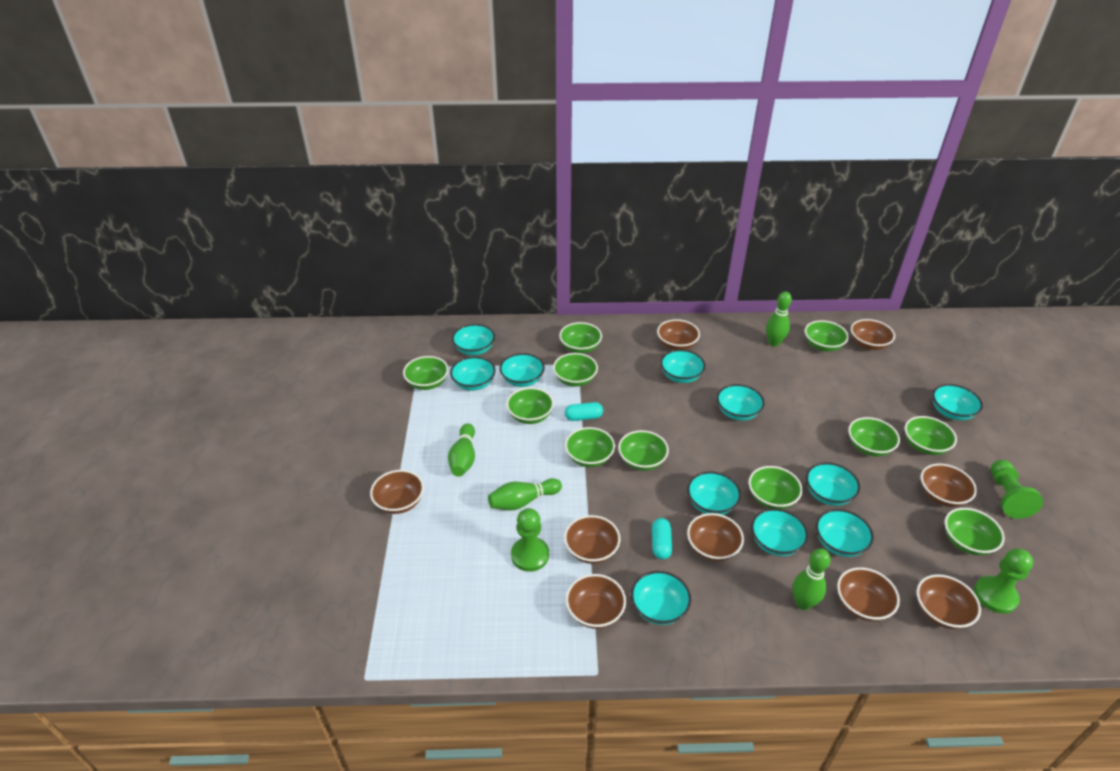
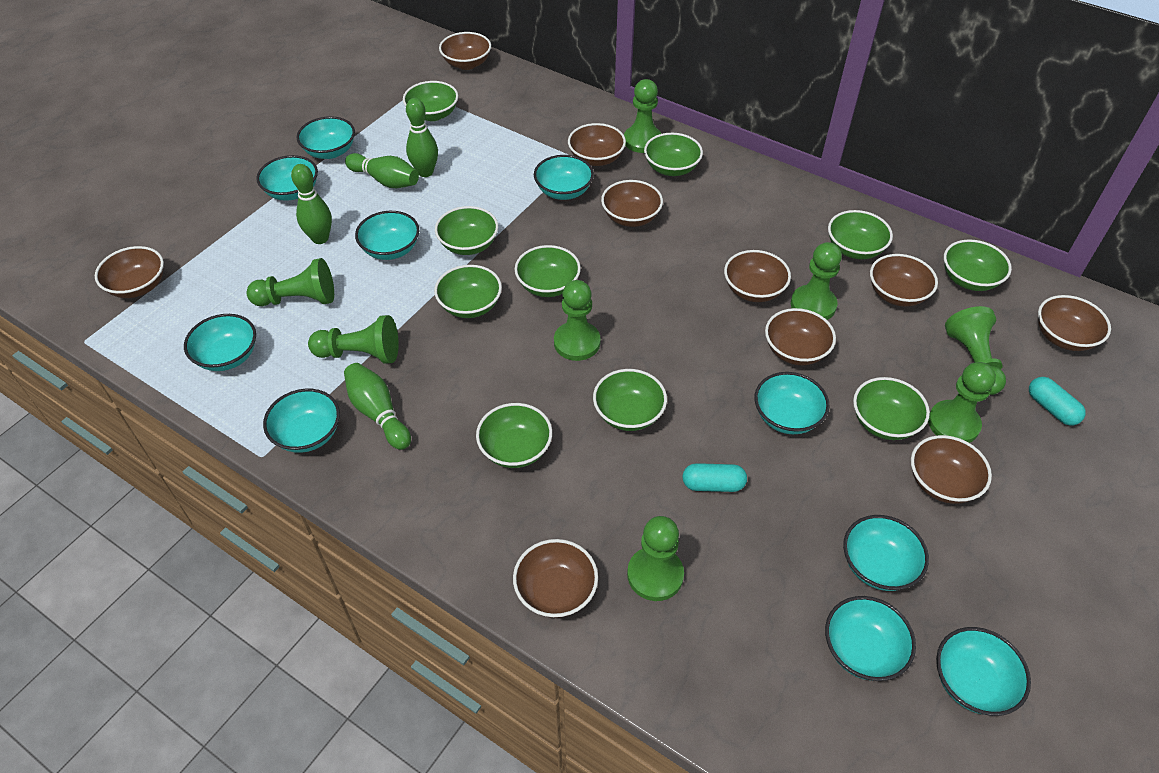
brown bowl: 9 -> 10
green bowl: 11 -> 10
green pawn: 3 -> 8
turquoise bowl: 11 -> 10

